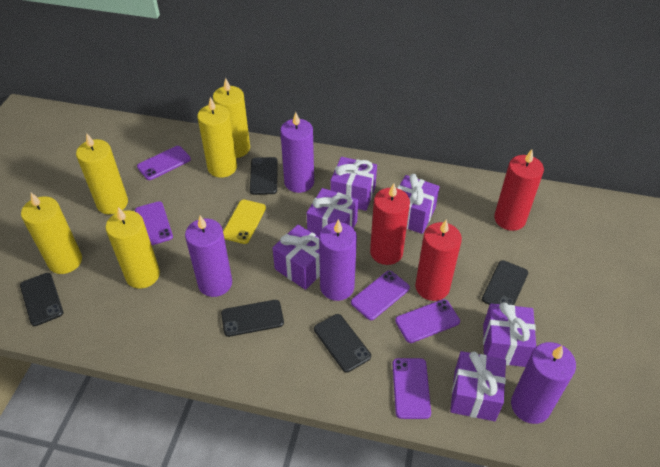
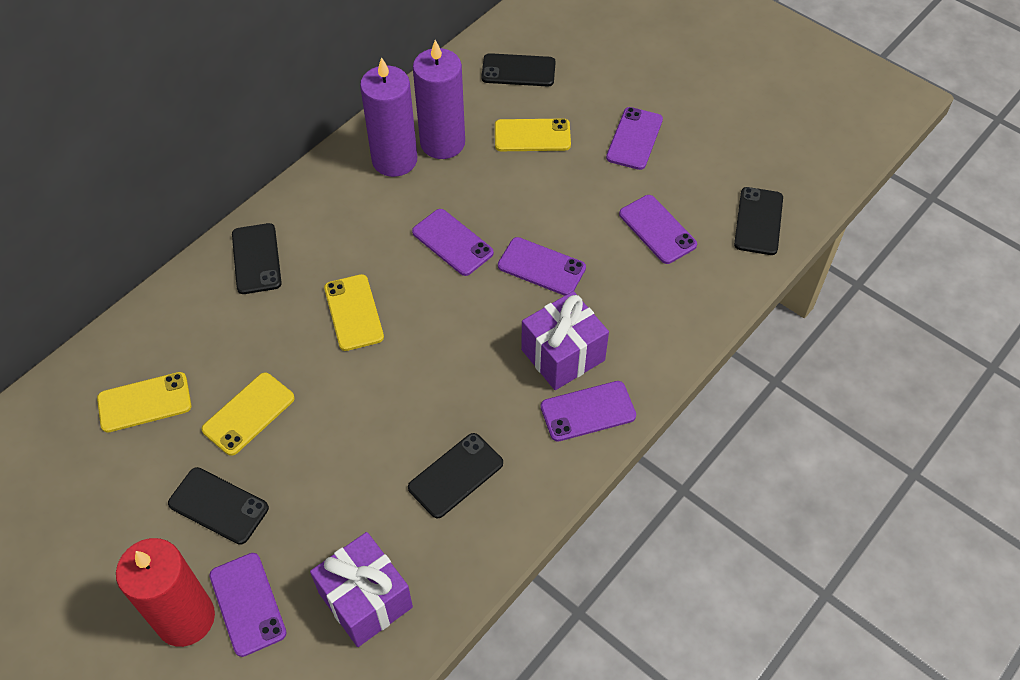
purple candle: 4 -> 2
purple gift: 6 -> 2
purple phone: 5 -> 6
red candle: 3 -> 1
yellow candle: 5 -> 0
yellow phone: 1 -> 4

